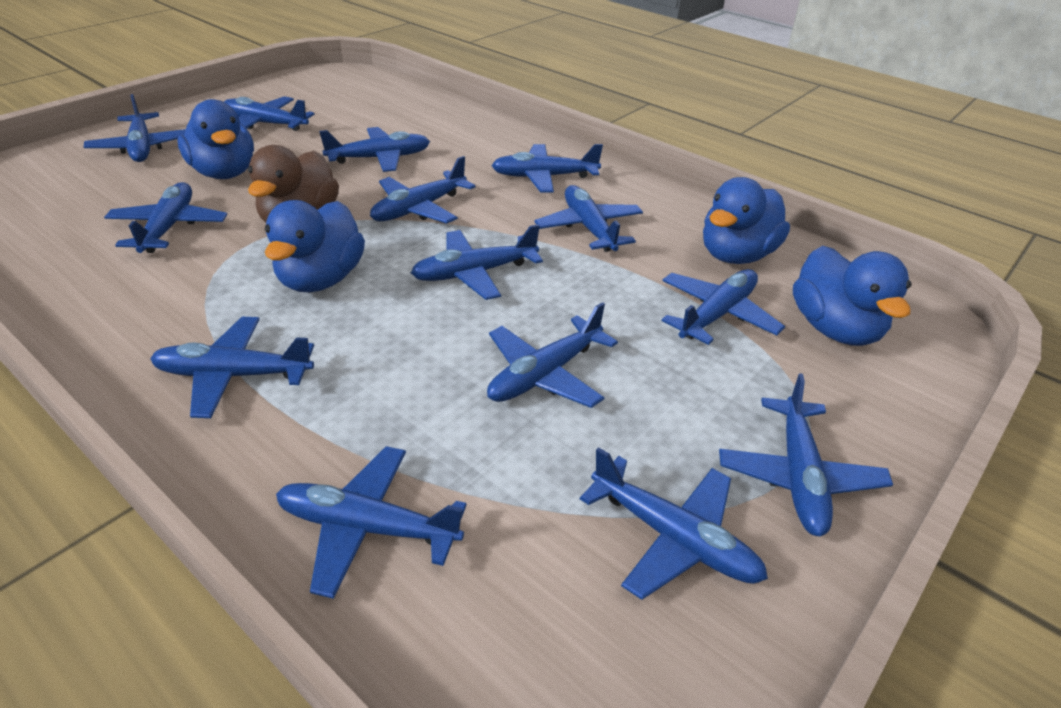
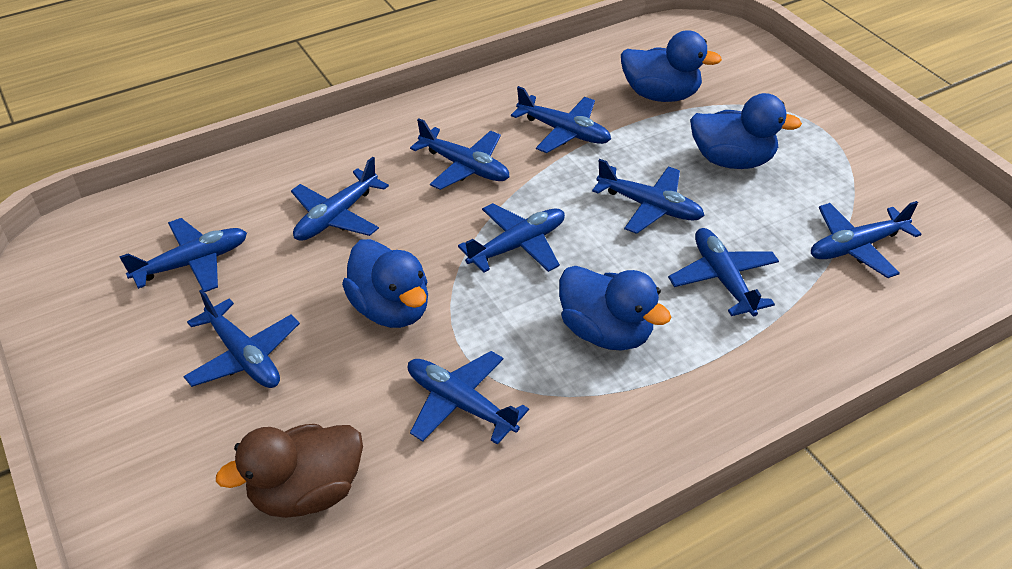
blue plane: 14 -> 10

